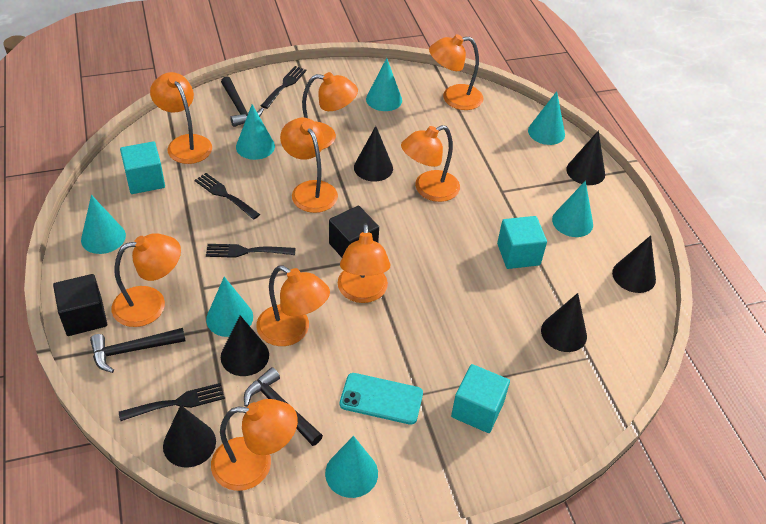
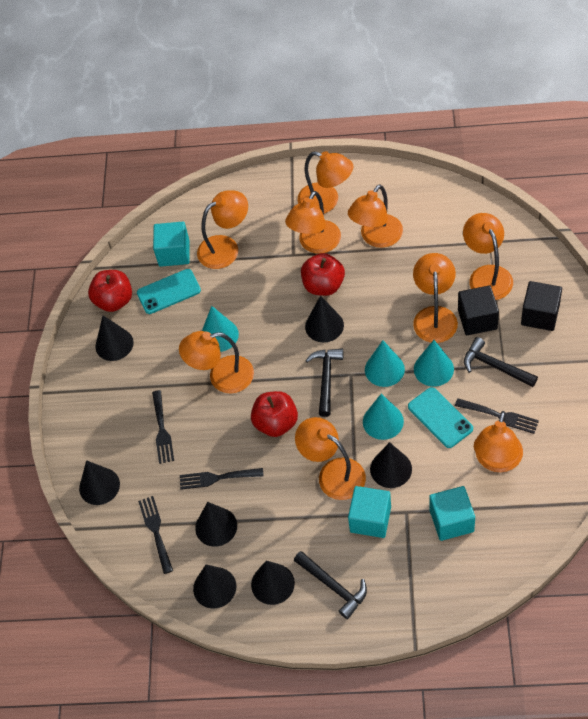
black cone: 6 -> 7
red apple: 0 -> 3
turquoise cone: 7 -> 4
turquoise phone: 1 -> 2

